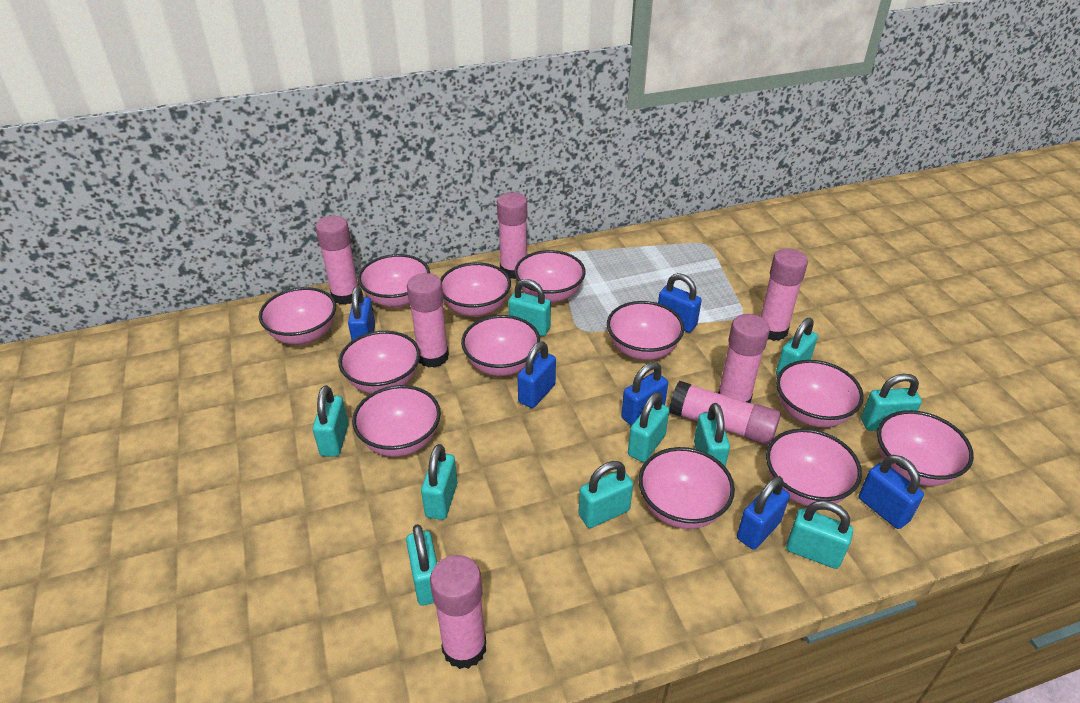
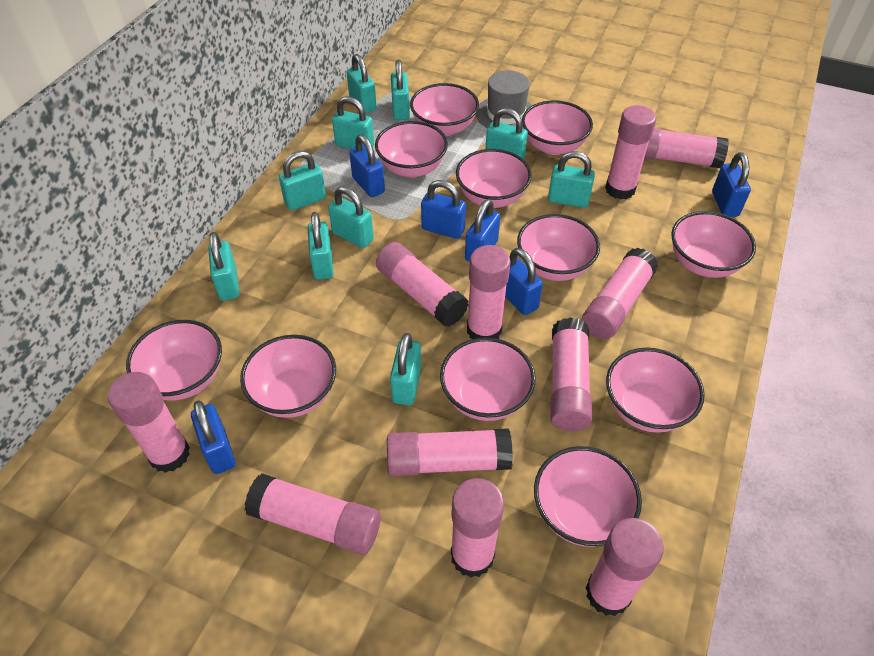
grey hat: 0 -> 1
pink bowl: 12 -> 11
pink glue stick: 7 -> 11

